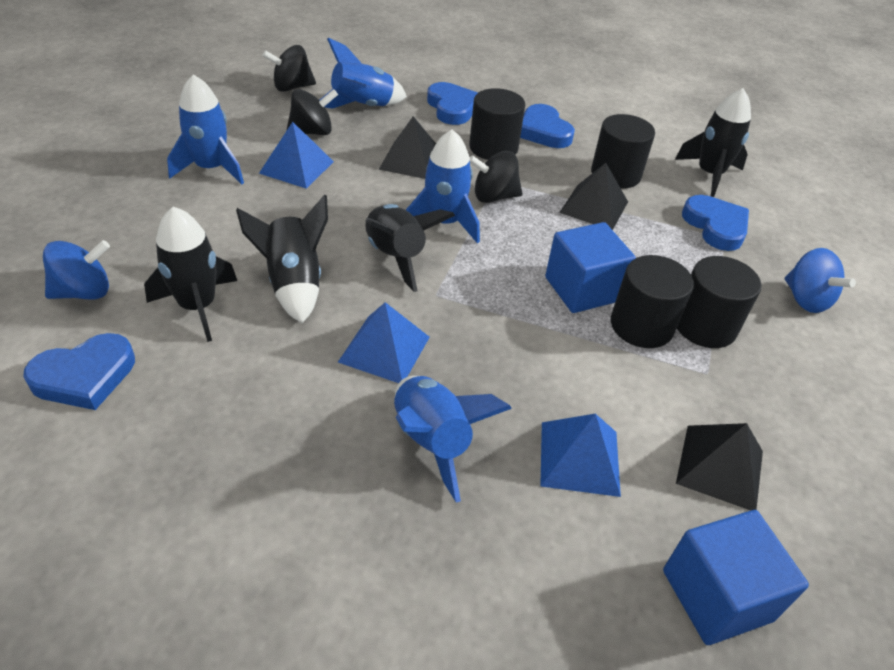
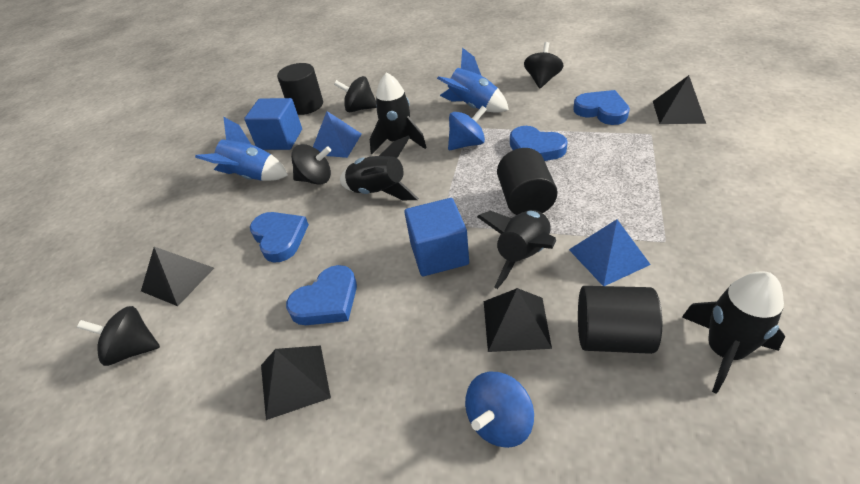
black cylinder: 4 -> 3
black pyramid: 3 -> 4
black spinning top: 3 -> 4
blue pyramid: 3 -> 2
blue rocket: 4 -> 2

